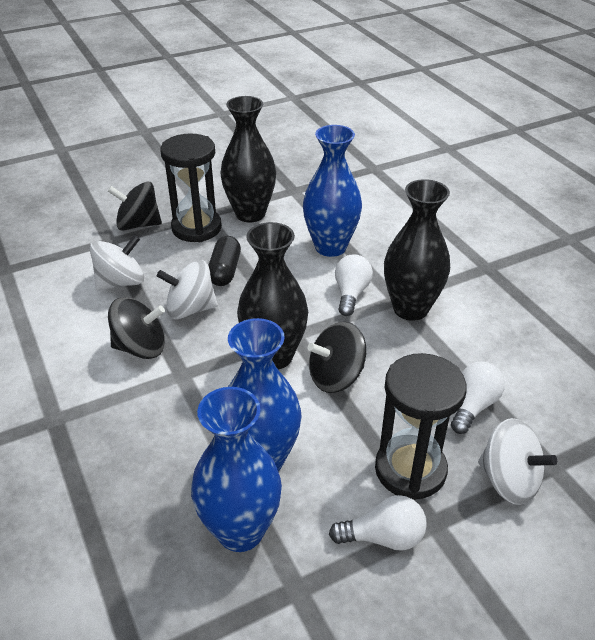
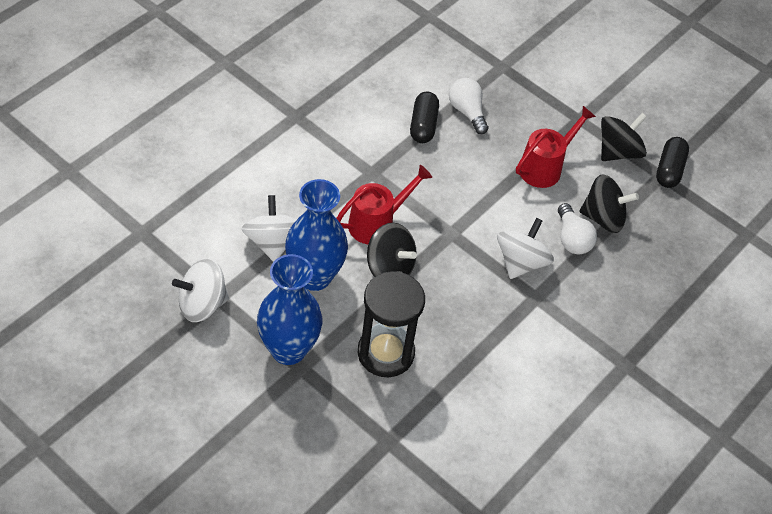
black capsule: 1 -> 2
black hourglass: 2 -> 1
black vase: 3 -> 0
blue vase: 3 -> 2
red watering can: 0 -> 2
white light bulb: 3 -> 2

